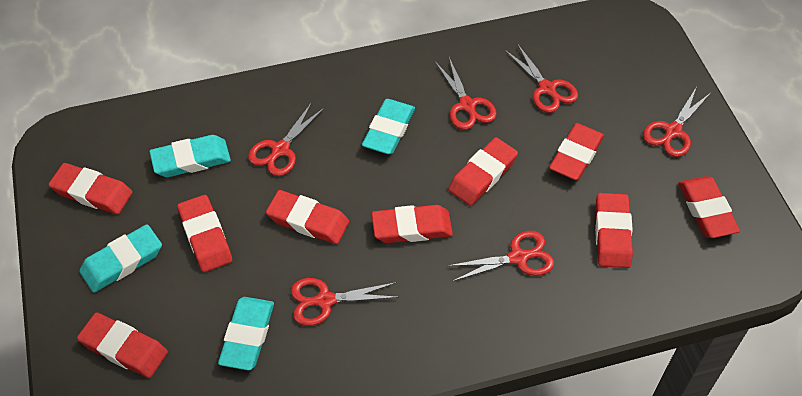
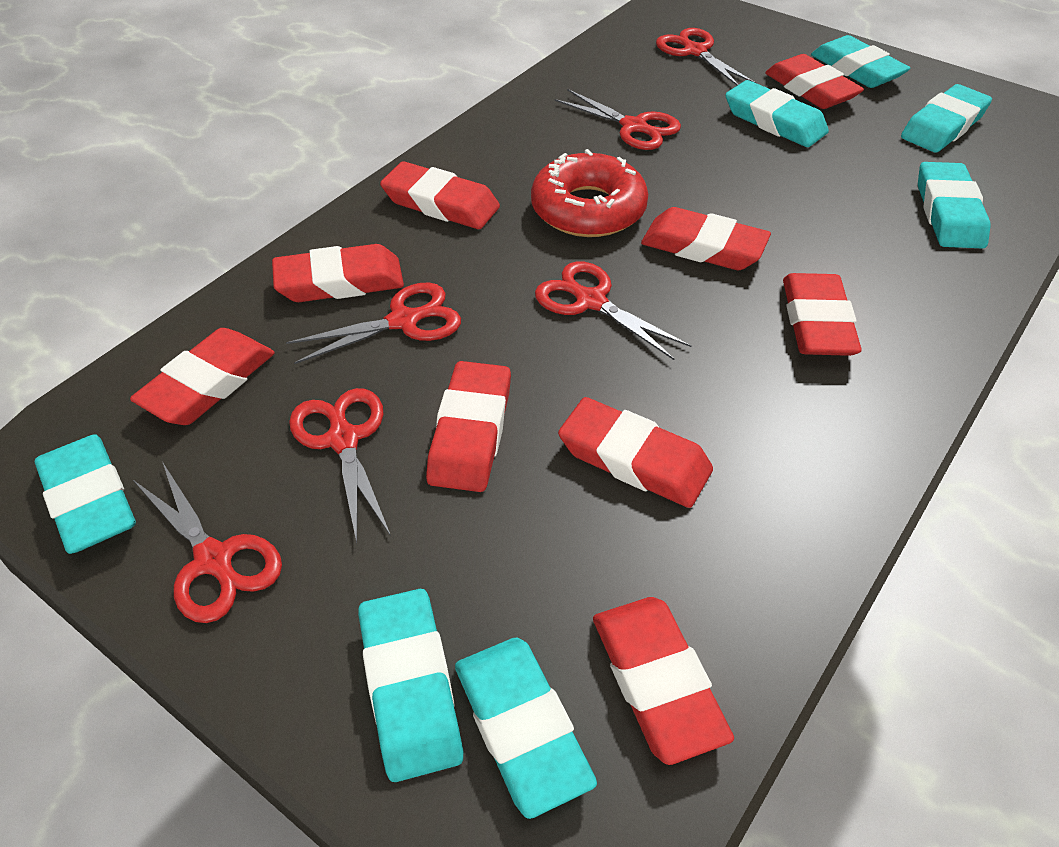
red donut: 0 -> 1
turquoise eraser: 4 -> 7

